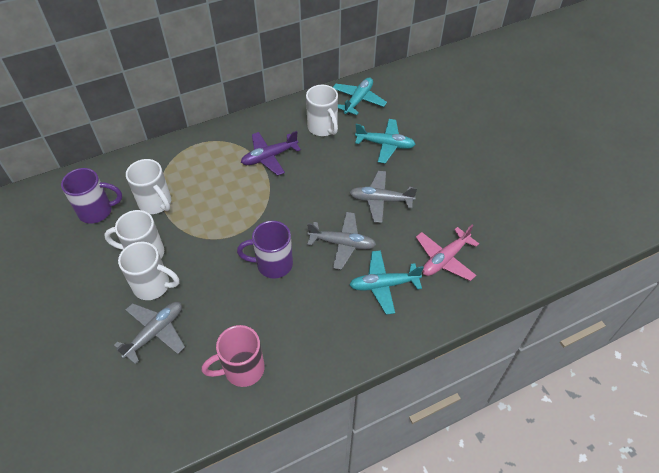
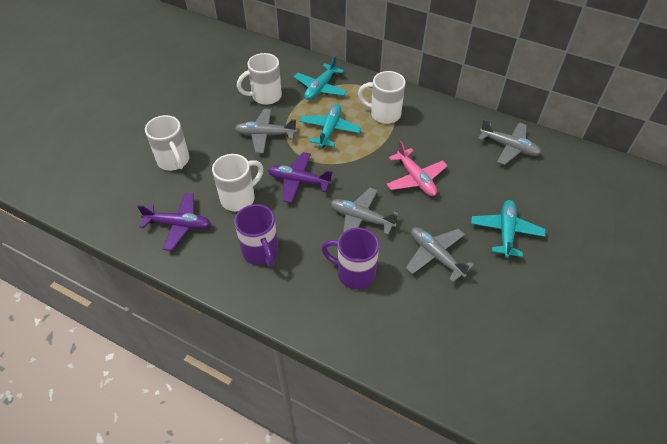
grey plane: 3 -> 4
pink mug: 1 -> 0
purple plane: 1 -> 2

